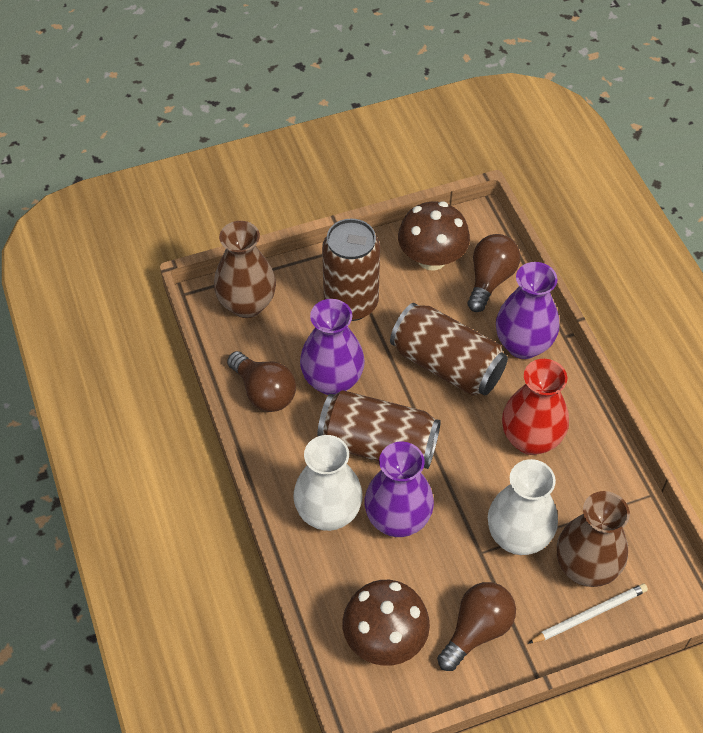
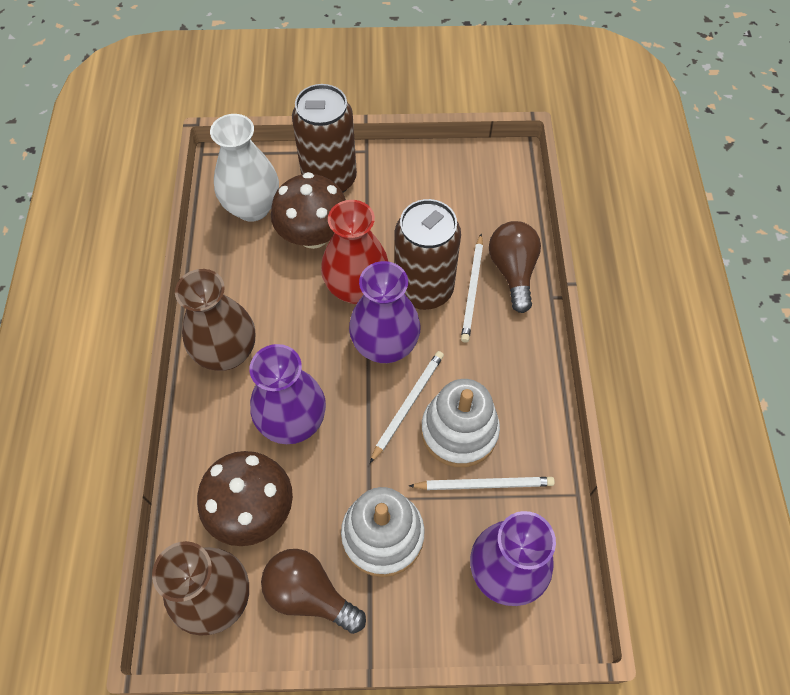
brown can: 3 -> 2
brown light bulb: 3 -> 2
white pencil: 1 -> 3
white stacking toy: 0 -> 2
white vase: 2 -> 1

